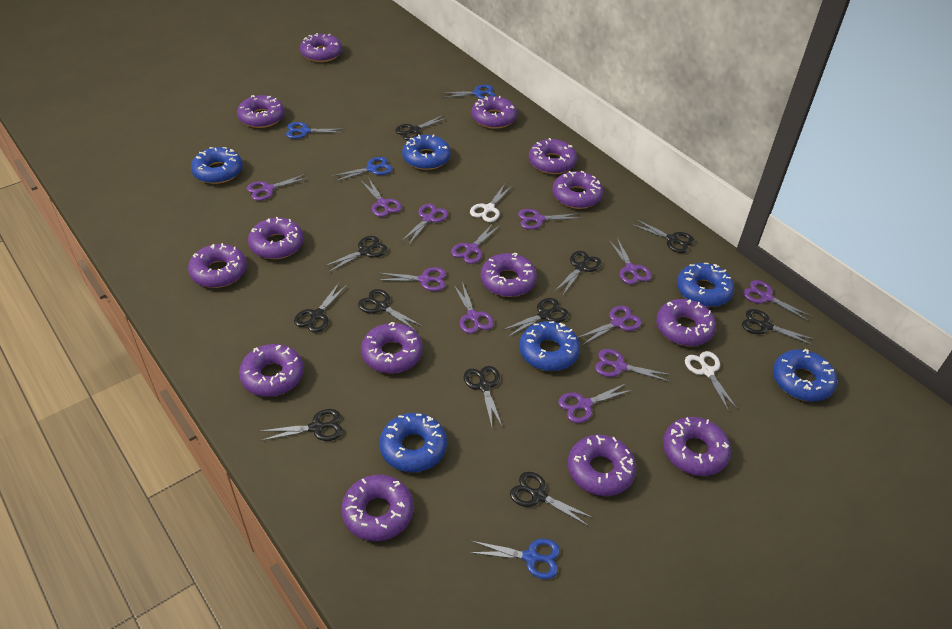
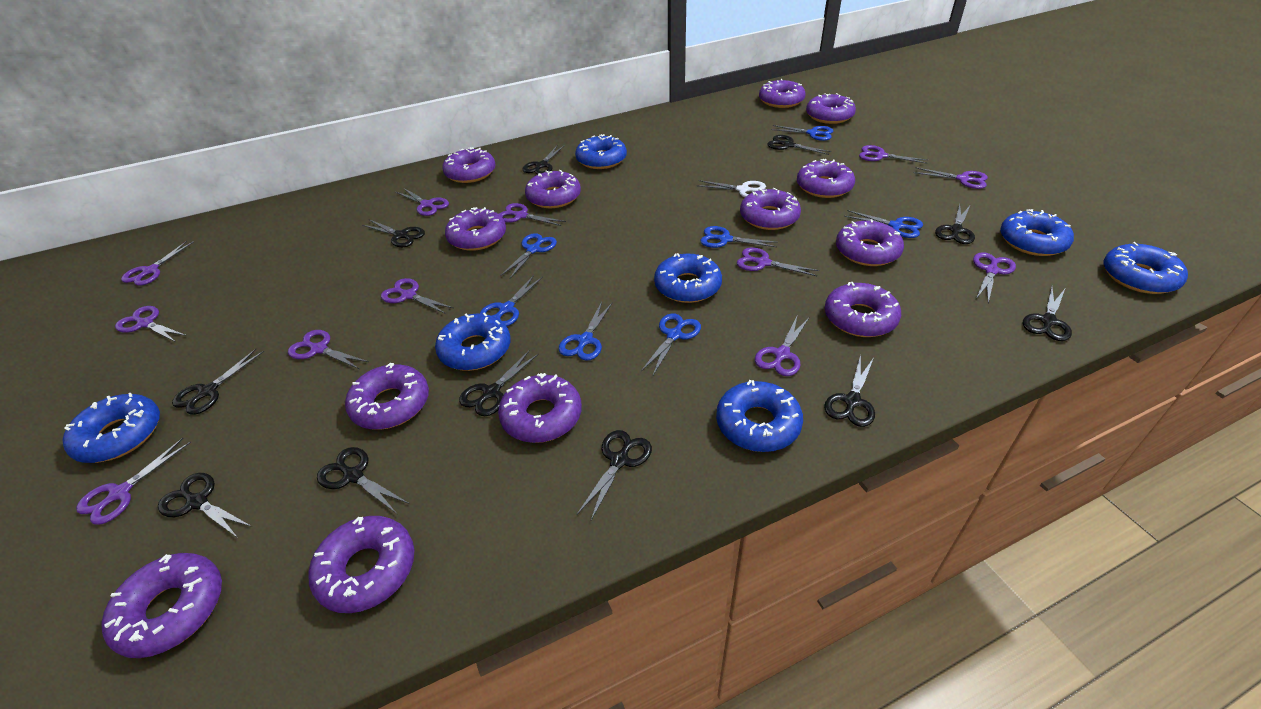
blue donut: 6 -> 7
blue scissors: 4 -> 7
purple donut: 14 -> 13
white scissors: 2 -> 1

